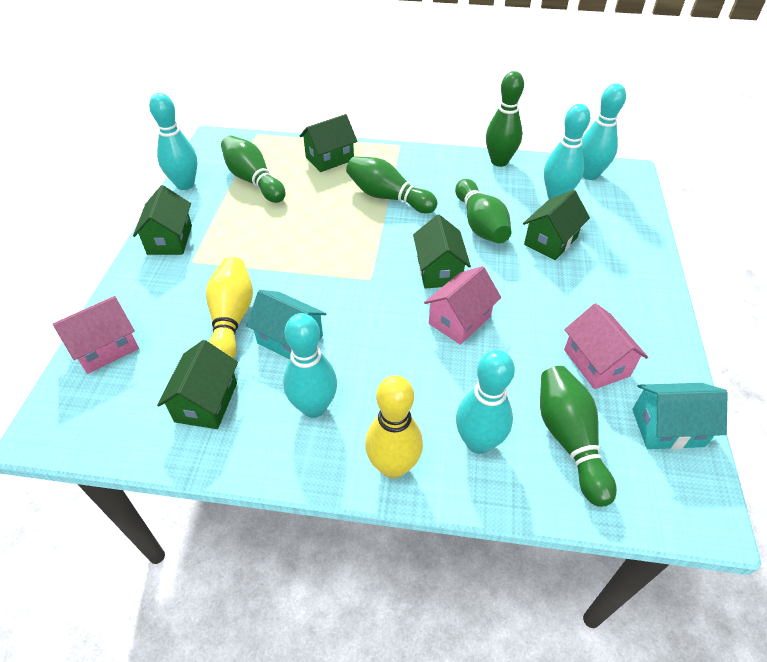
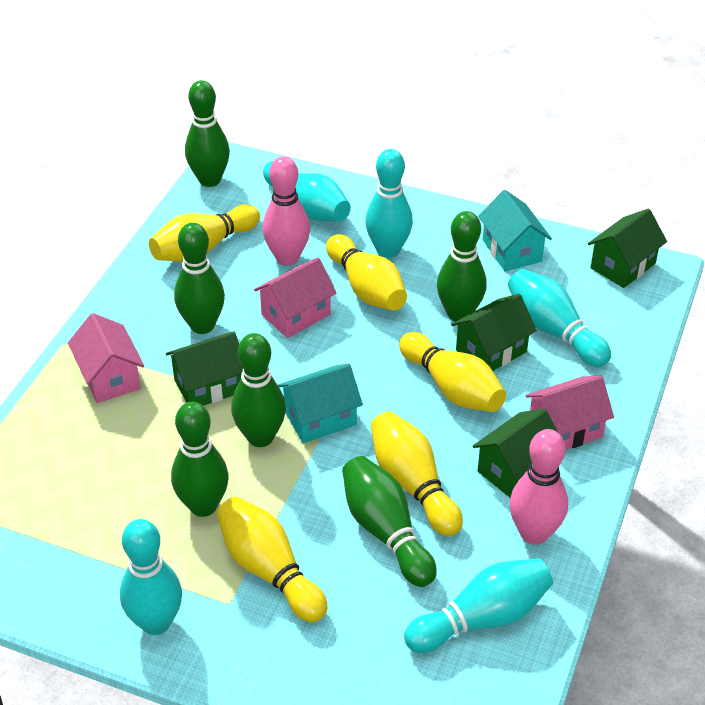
green bowling pin: 5 -> 6
green house: 5 -> 4
pink bowling pin: 0 -> 2
yellow bowling pin: 2 -> 5

